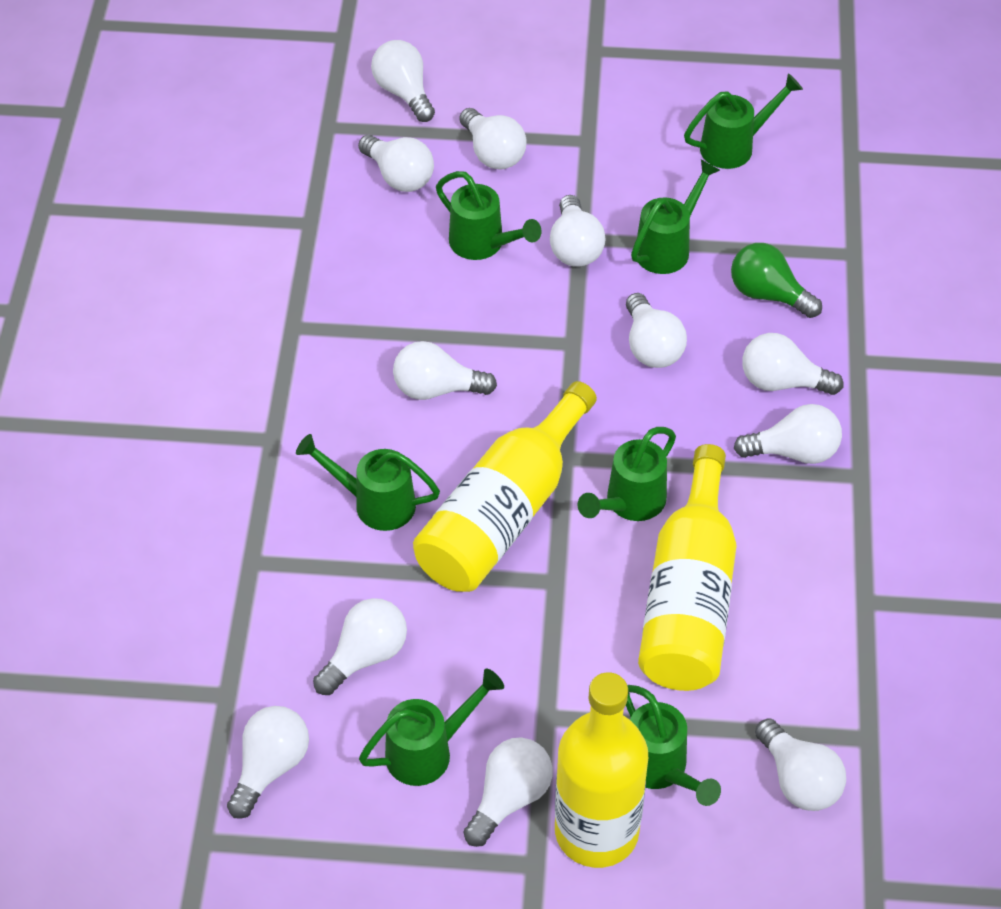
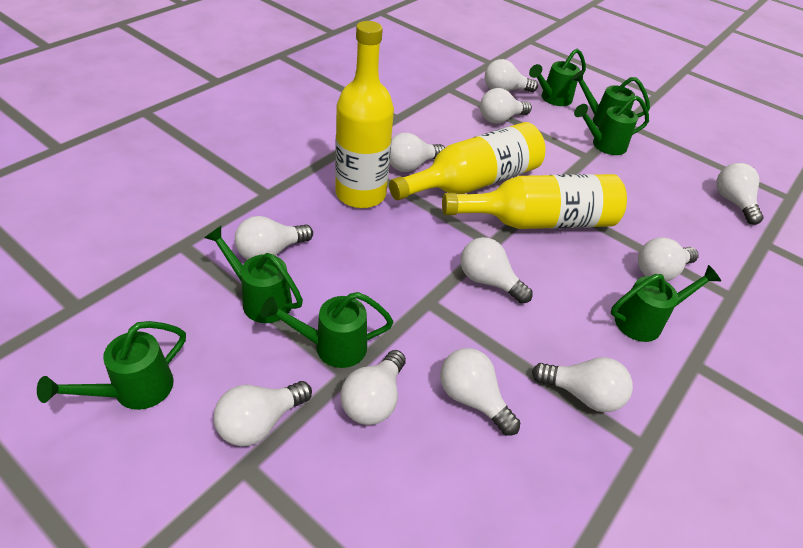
green light bulb: 1 -> 0
white light bulb: 12 -> 11

